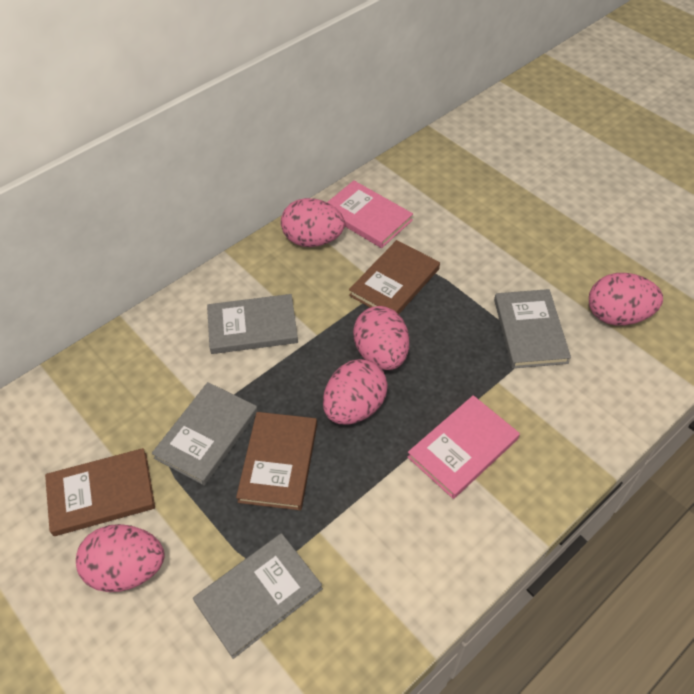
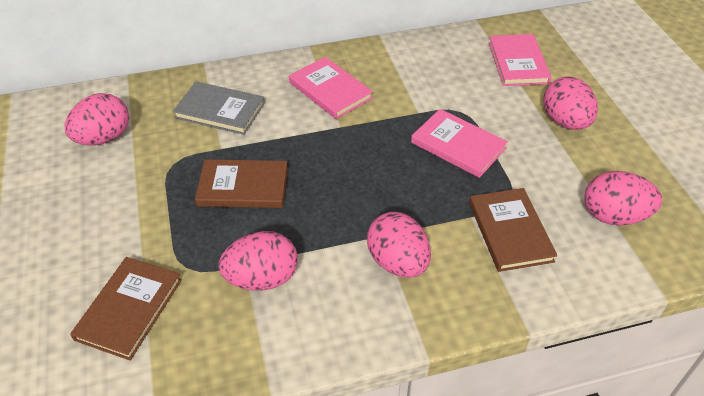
grey book: 4 -> 1
pink book: 2 -> 3

